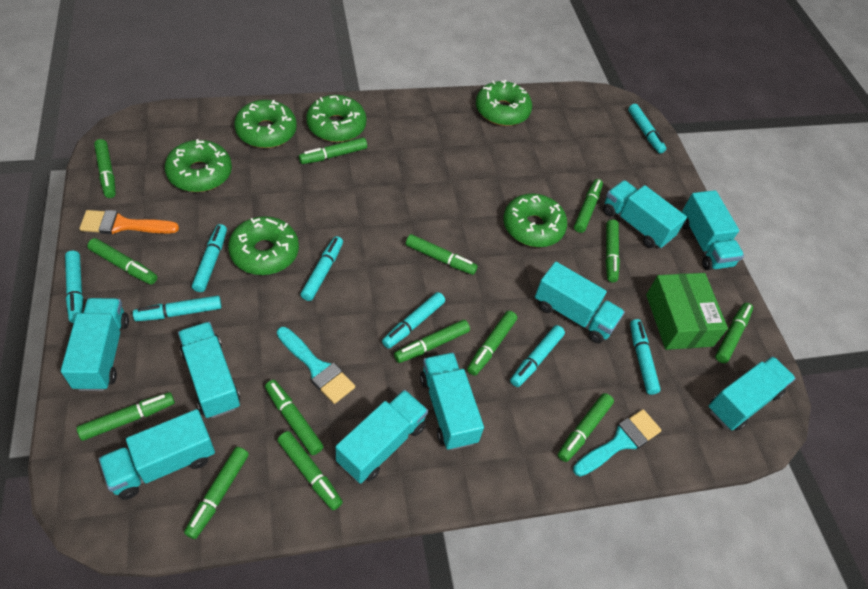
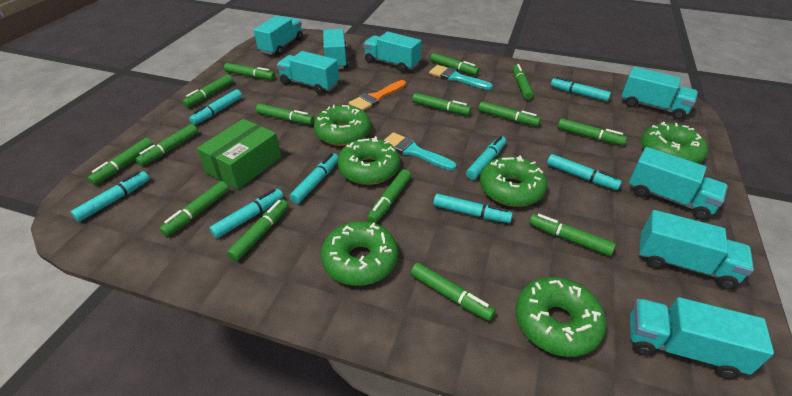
green marker: 14 -> 15
turquoise truck: 9 -> 8

